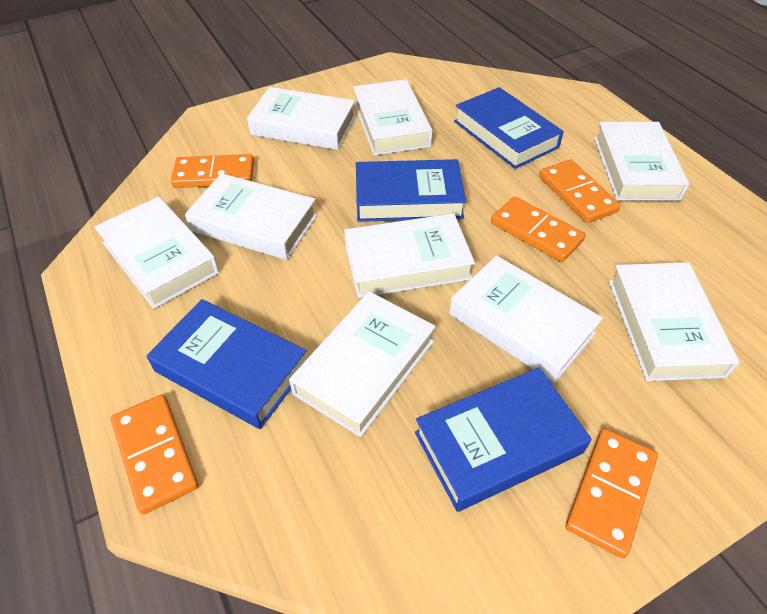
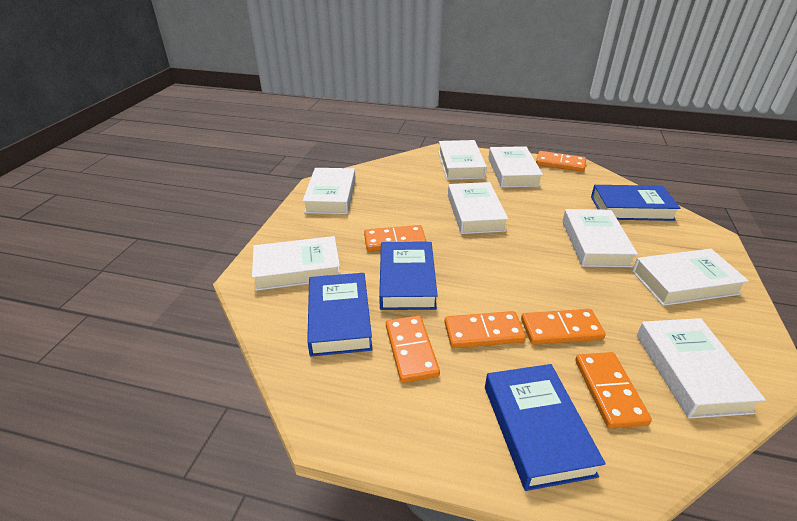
orange domino: 5 -> 6
white book: 9 -> 8

